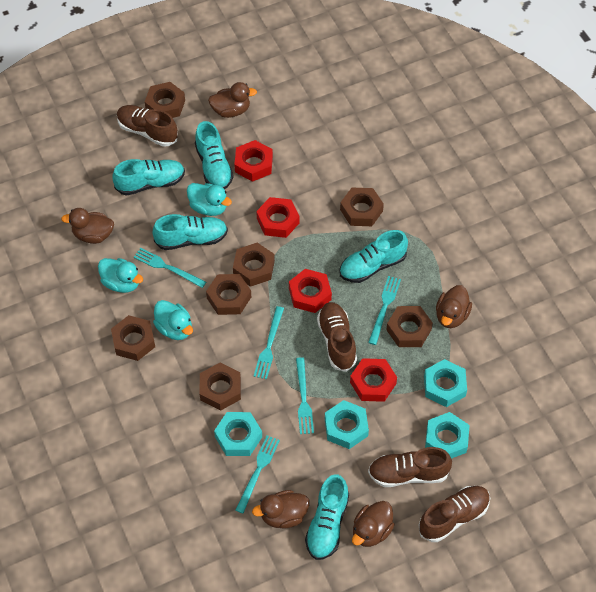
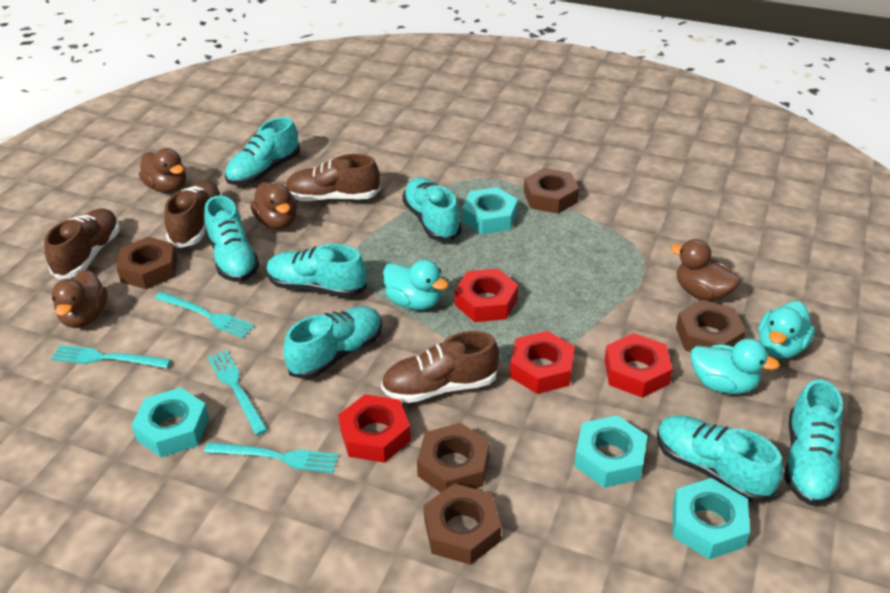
brown duck: 5 -> 4
brown nut: 7 -> 5
turquoise fork: 5 -> 4
turquoise shoe: 5 -> 7

